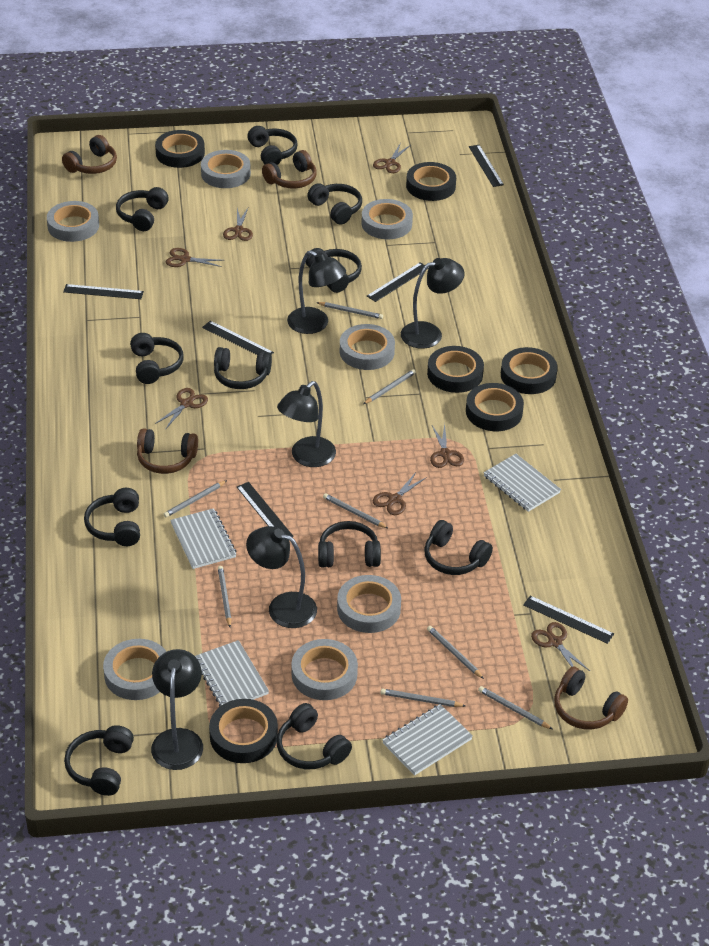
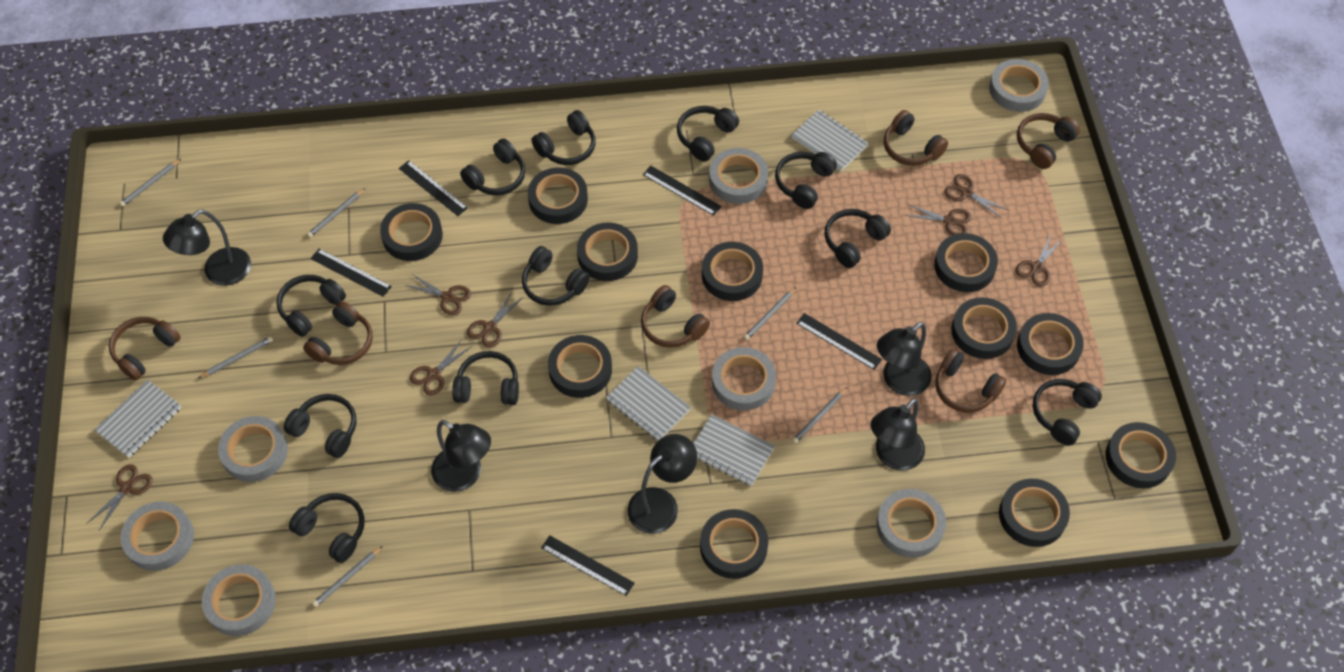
black ruler: 6 -> 5
black tape: 6 -> 11
brown headphones: 4 -> 6
grey pencil: 8 -> 6

